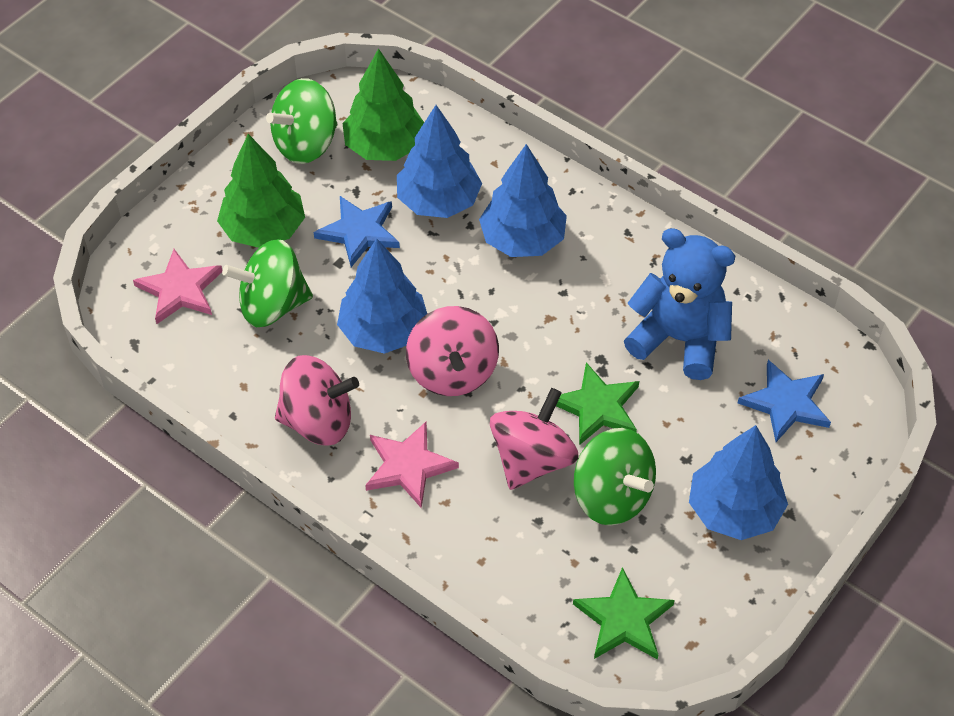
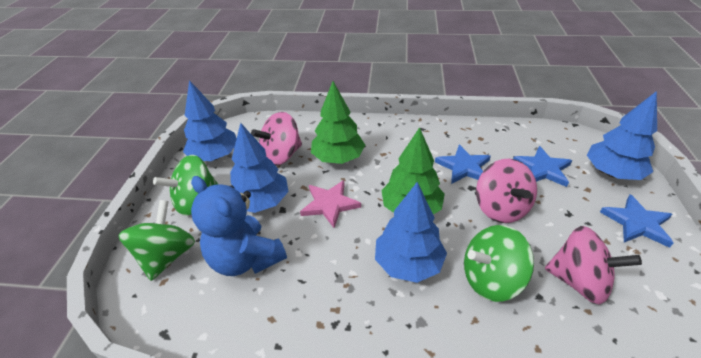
blue star: 2 -> 3
green star: 2 -> 0
pink star: 2 -> 1

